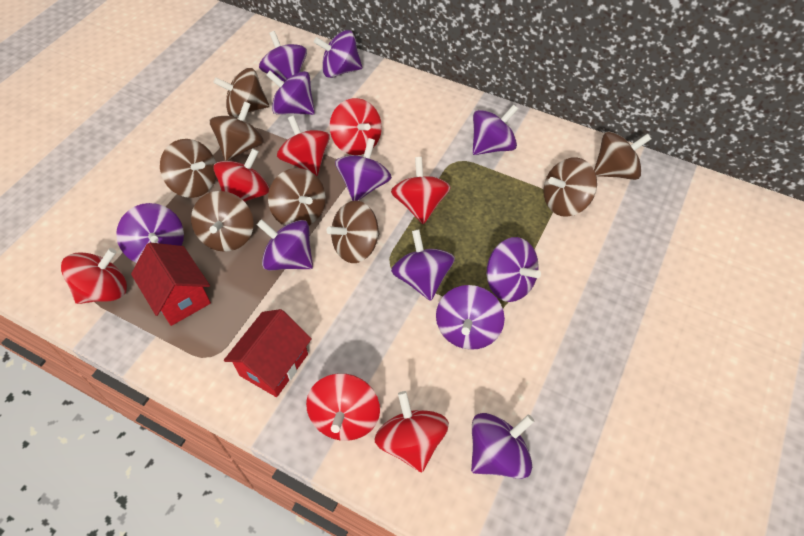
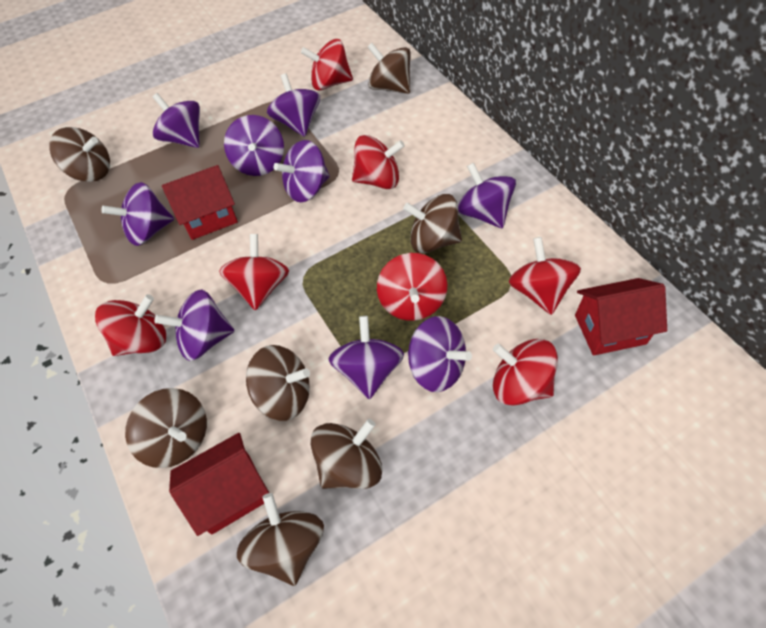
brown spinning top: 8 -> 7
purple spinning top: 11 -> 9
red house: 2 -> 3

